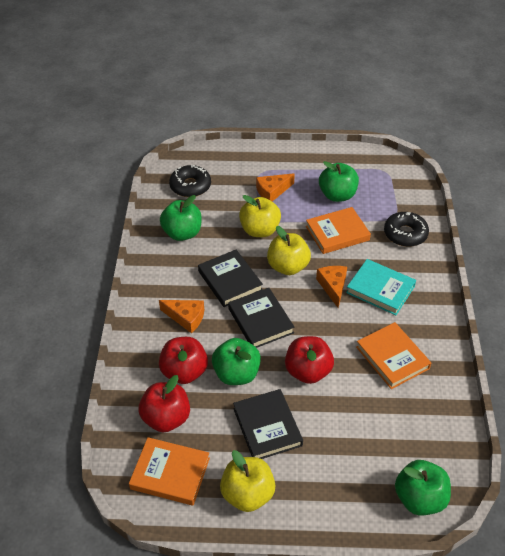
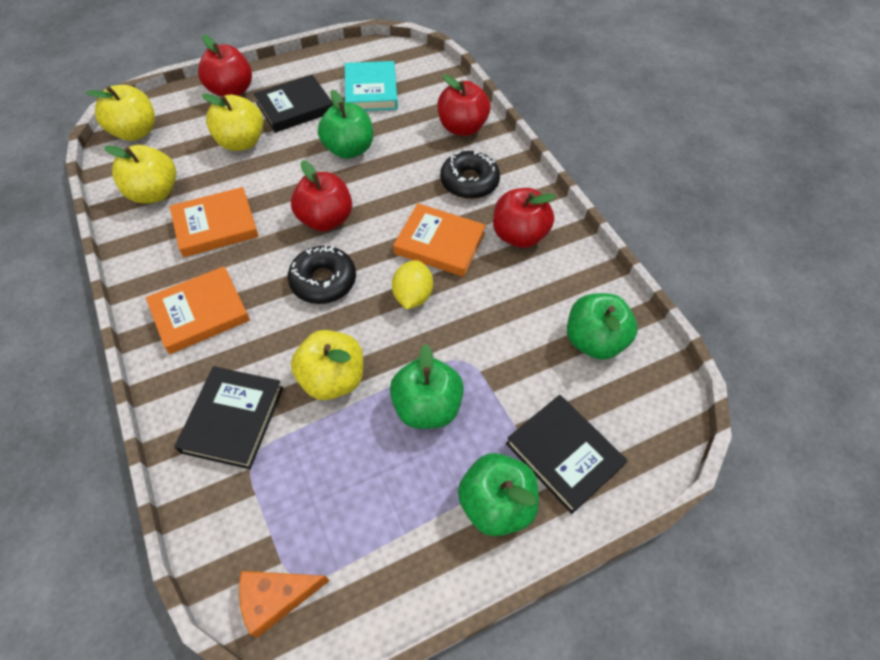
orange cheese: 3 -> 1
red apple: 3 -> 4
yellow apple: 3 -> 4
yellow lemon: 0 -> 1

